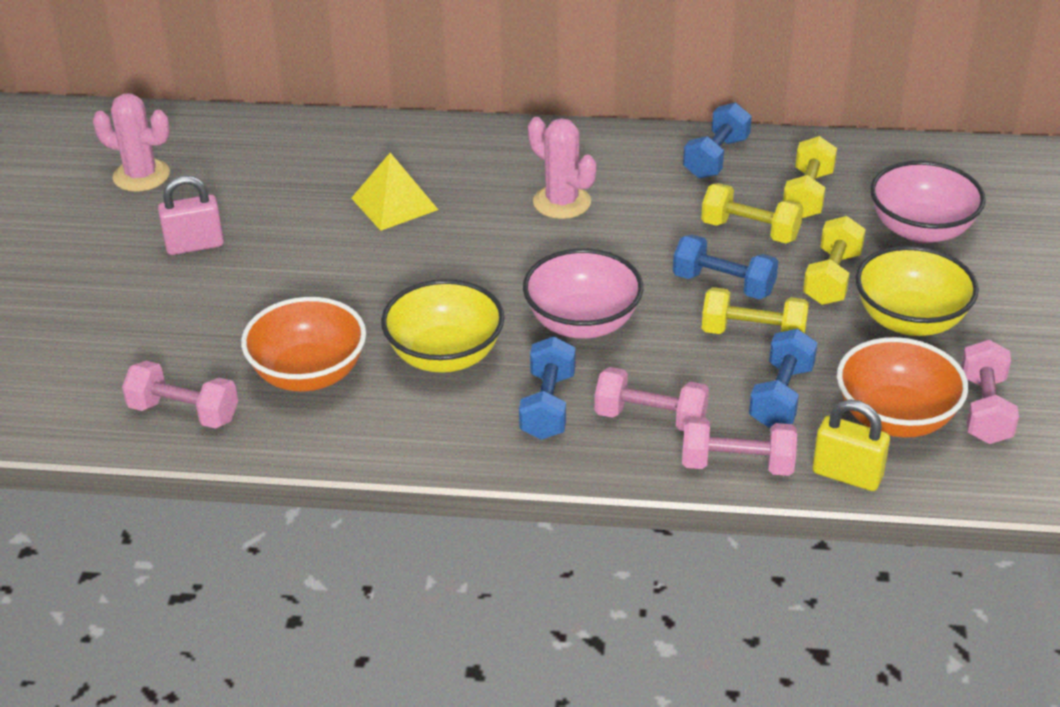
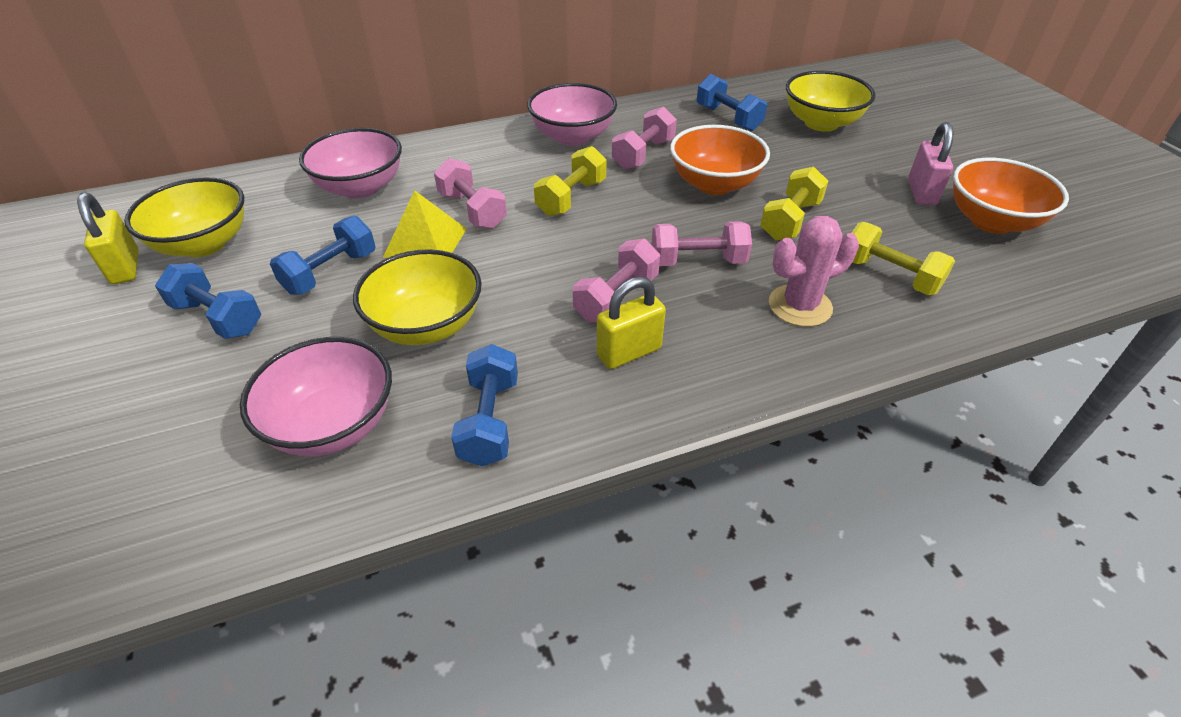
pink bowl: 2 -> 3
pink cactus: 2 -> 1
yellow bowl: 2 -> 3
yellow dumbbell: 4 -> 3
yellow padlock: 1 -> 2

